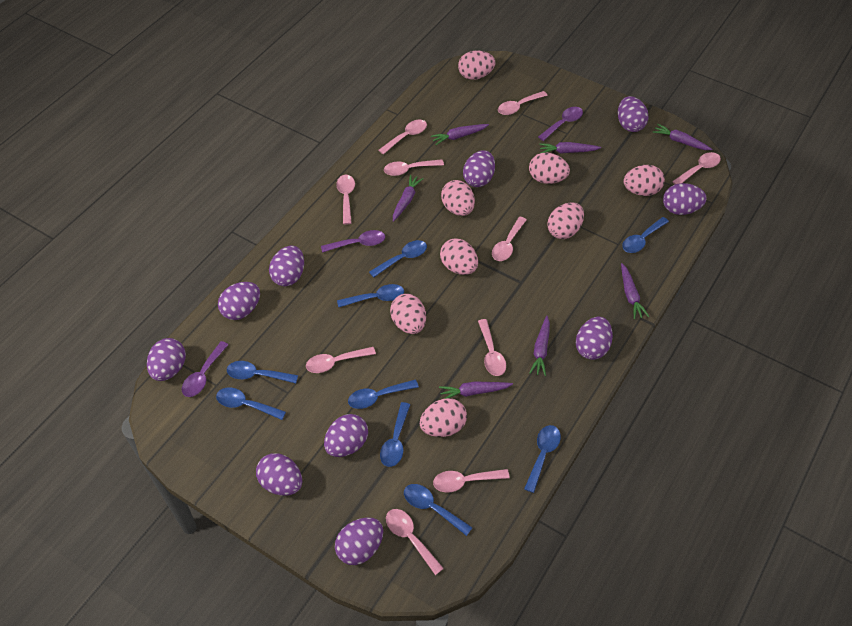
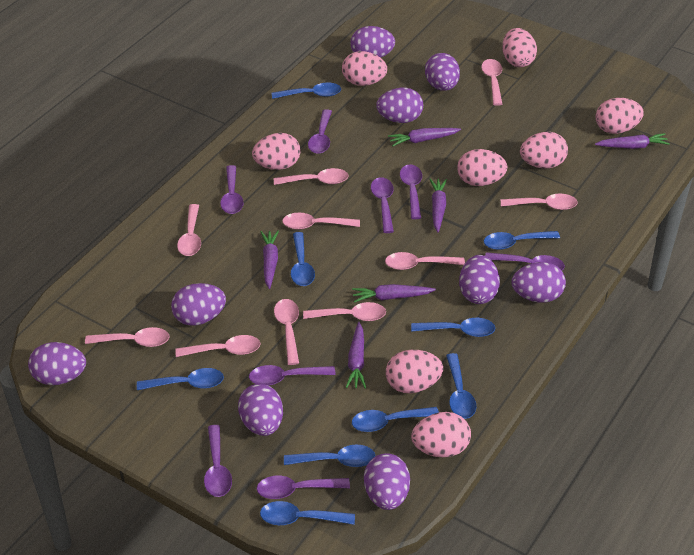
purple carrot: 7 -> 6
purple egg: 10 -> 9
purple spoon: 3 -> 8

